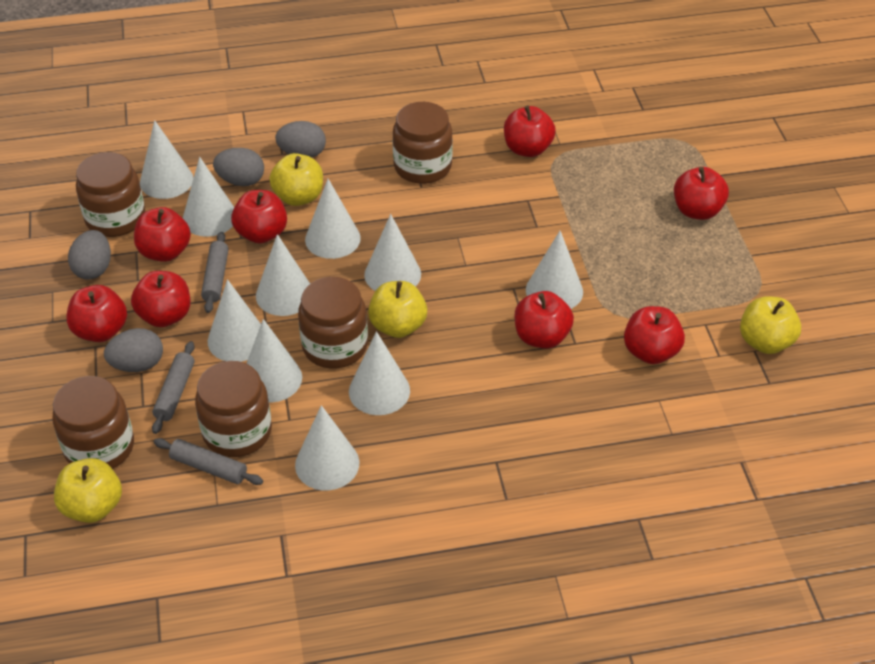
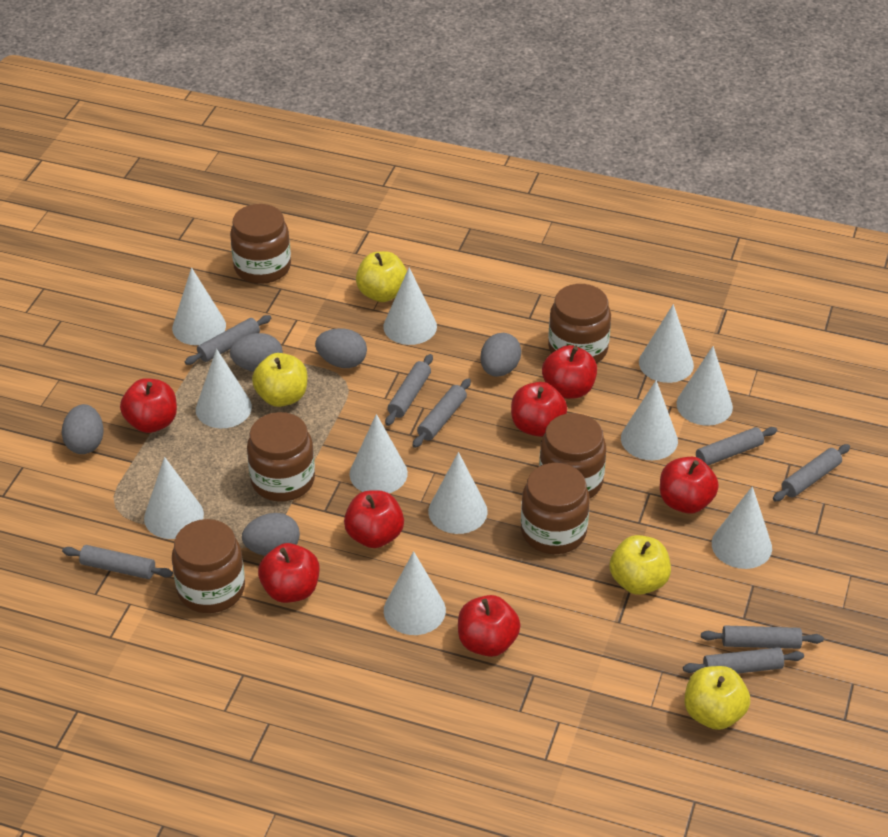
brown jar: 5 -> 6
grey egg: 4 -> 5
grey rolling pin: 3 -> 8
red apple: 8 -> 7
white cone: 10 -> 11

